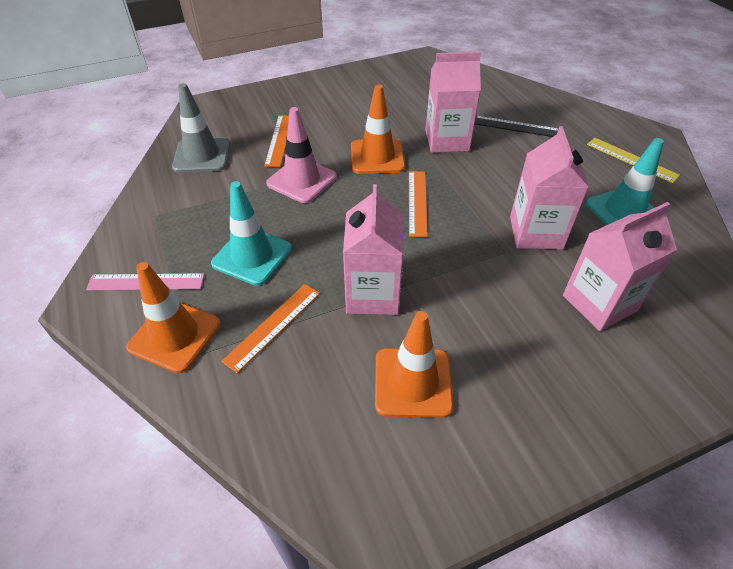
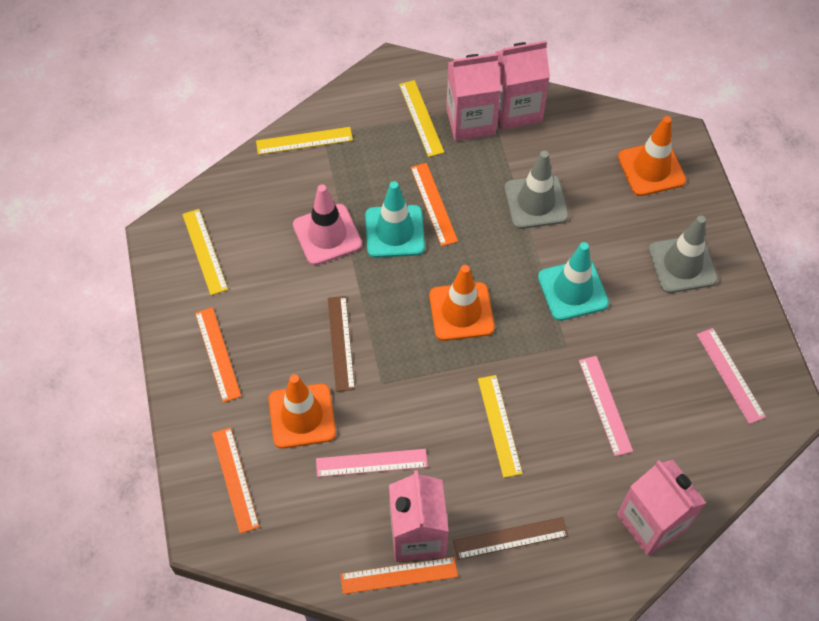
black ruler: 1 -> 0
brown ruler: 0 -> 2
grey traffic cone: 1 -> 2
orange ruler: 3 -> 4
pink ruler: 1 -> 3
yellow ruler: 1 -> 4

